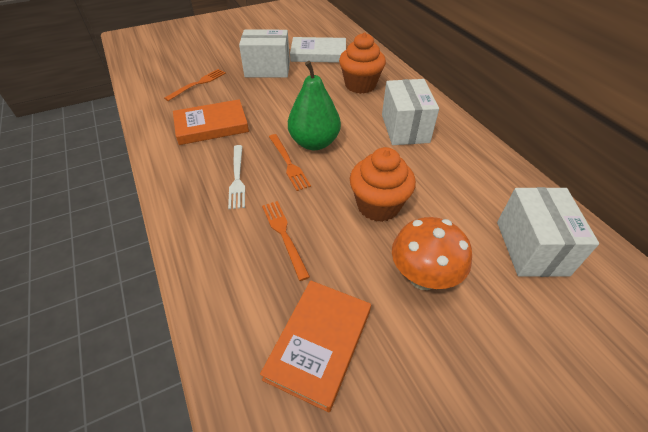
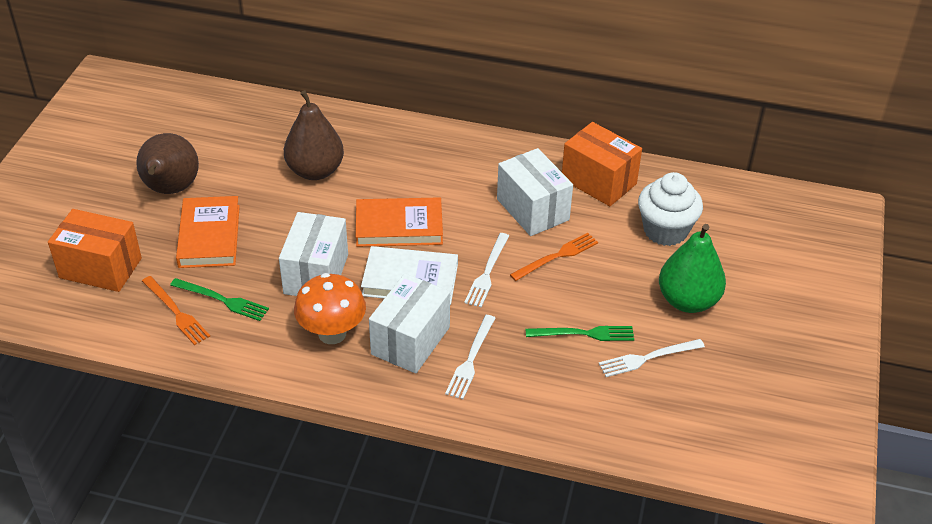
brown pear: 0 -> 2
green fork: 0 -> 2
orange box: 0 -> 2
orange cupcake: 2 -> 0
orange fork: 3 -> 2
white cupcake: 0 -> 1
white fork: 1 -> 3

